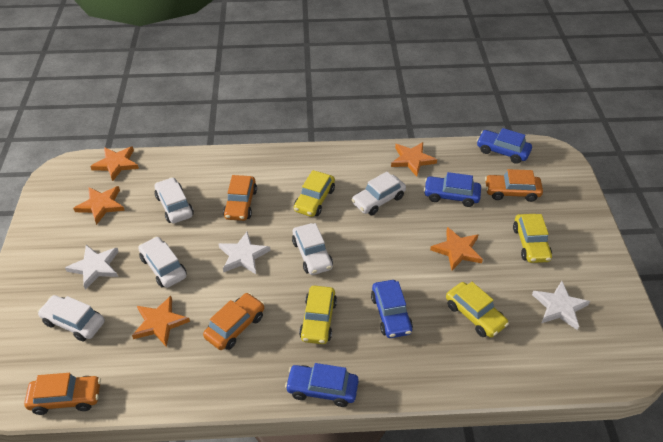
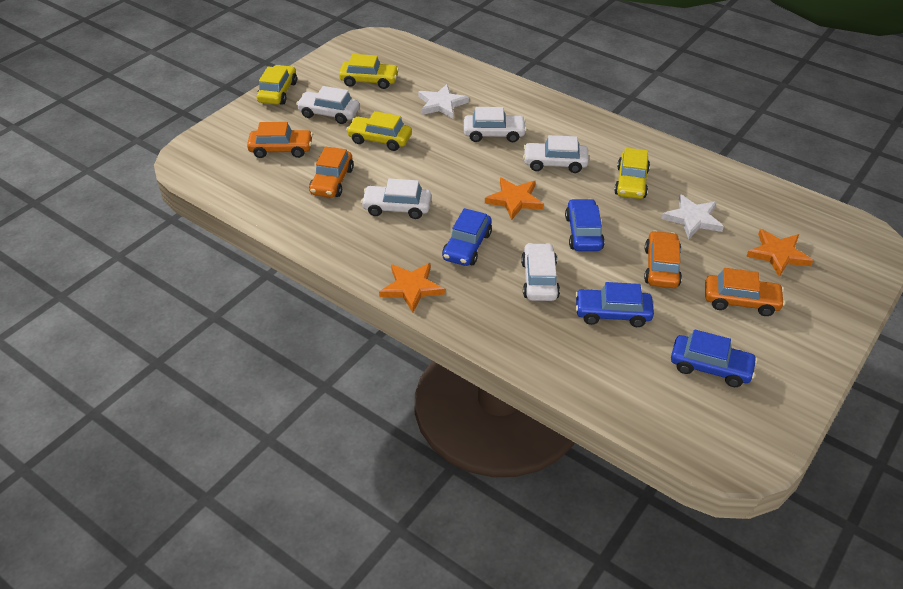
orange star: 5 -> 3
white star: 3 -> 2

